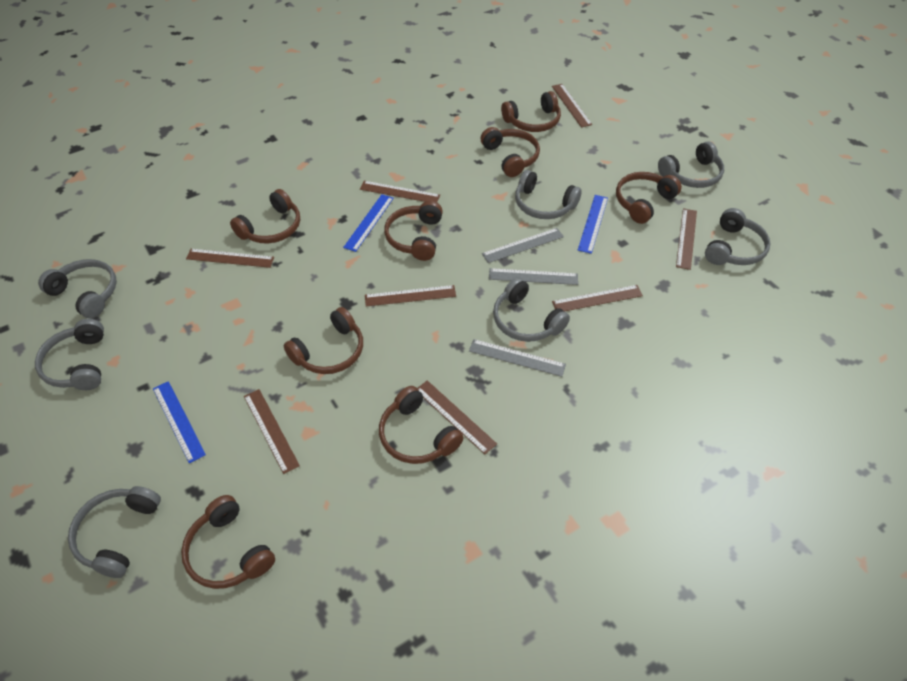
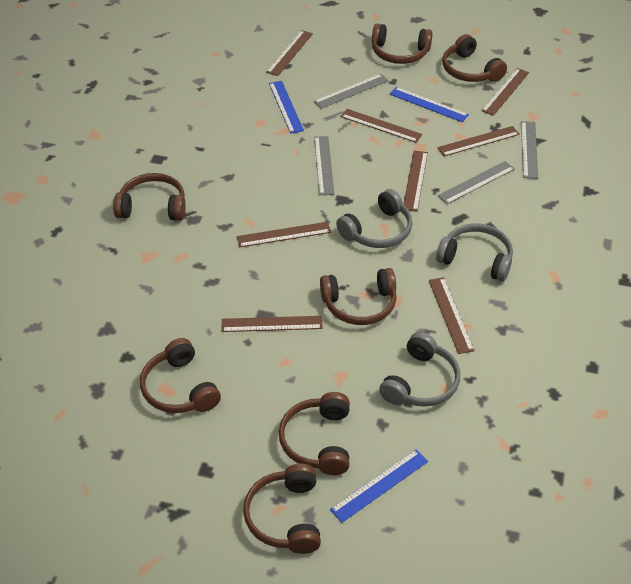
brown headphones: 8 -> 7
grey headphones: 7 -> 3
grey ruler: 3 -> 4

